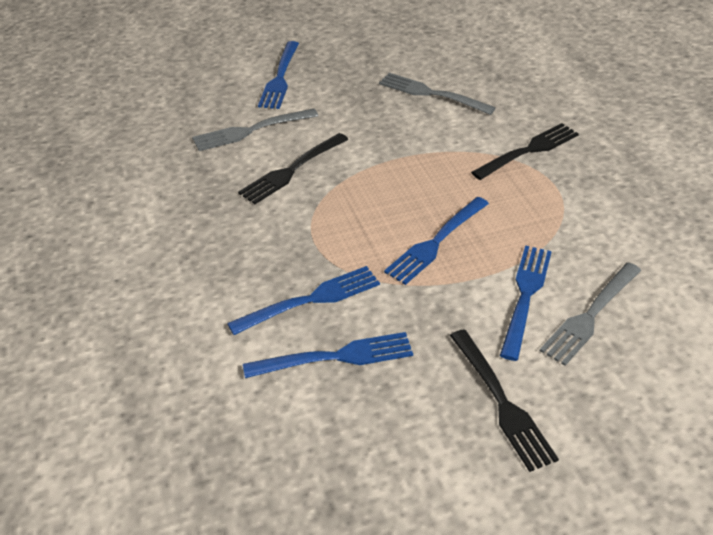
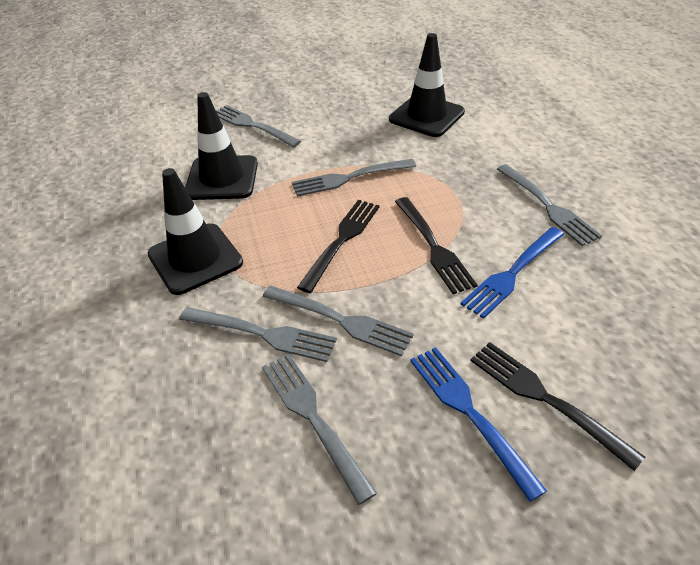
black traffic cone: 0 -> 3
blue fork: 5 -> 2
grey fork: 3 -> 6

